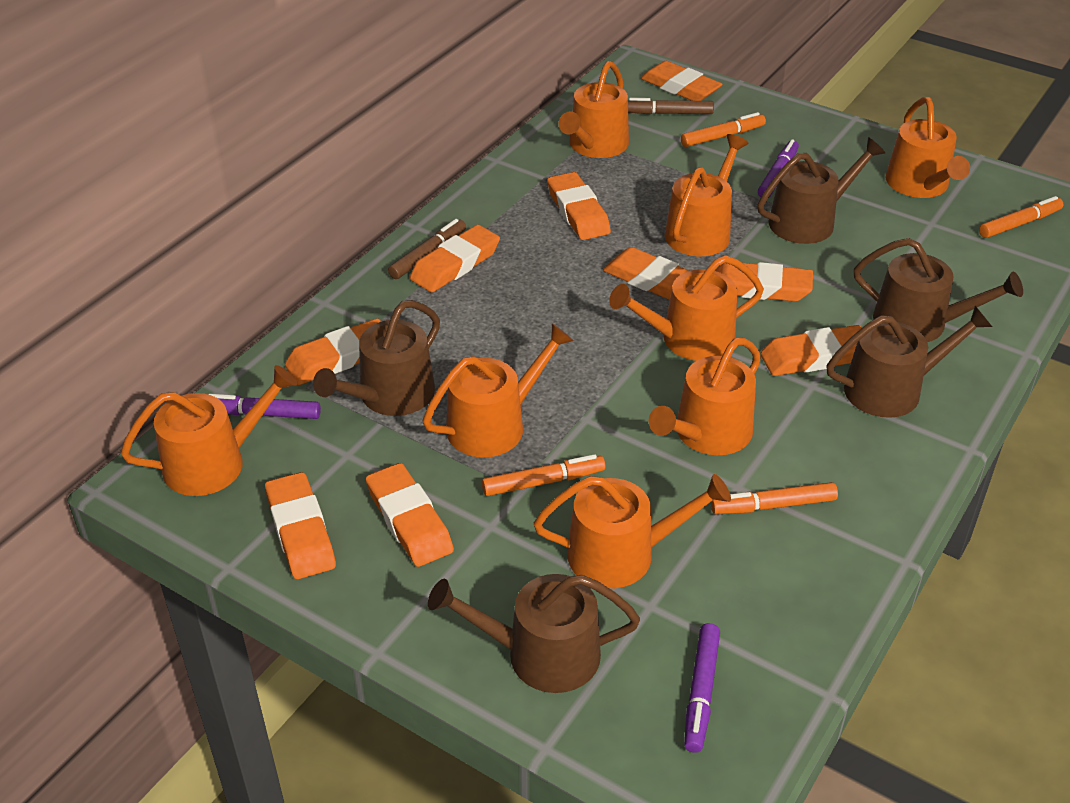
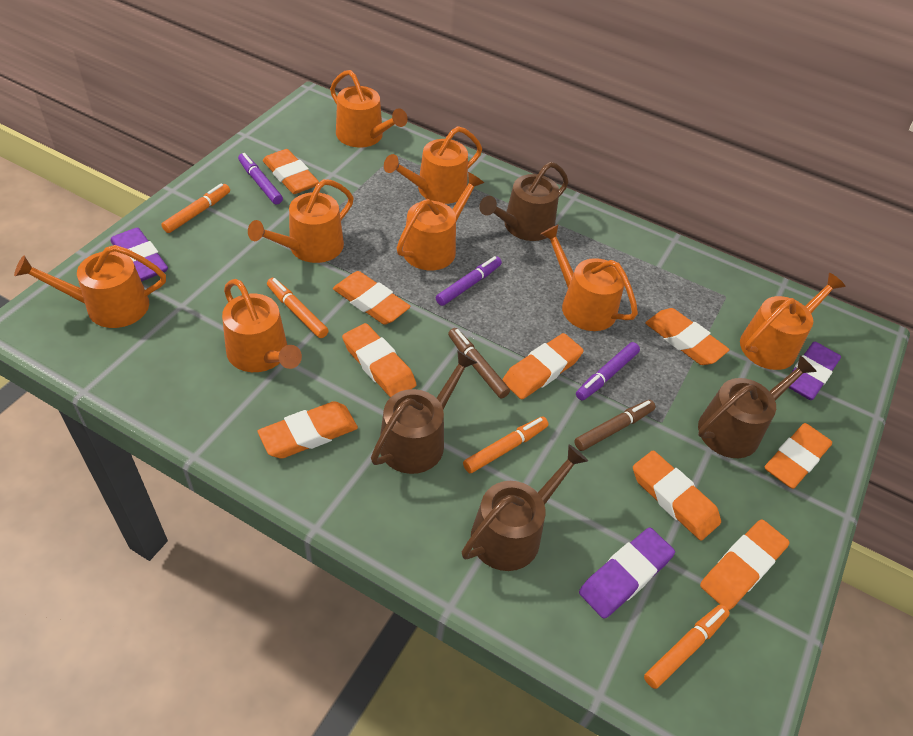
brown watering can: 5 -> 4
purple eraser: 0 -> 3

